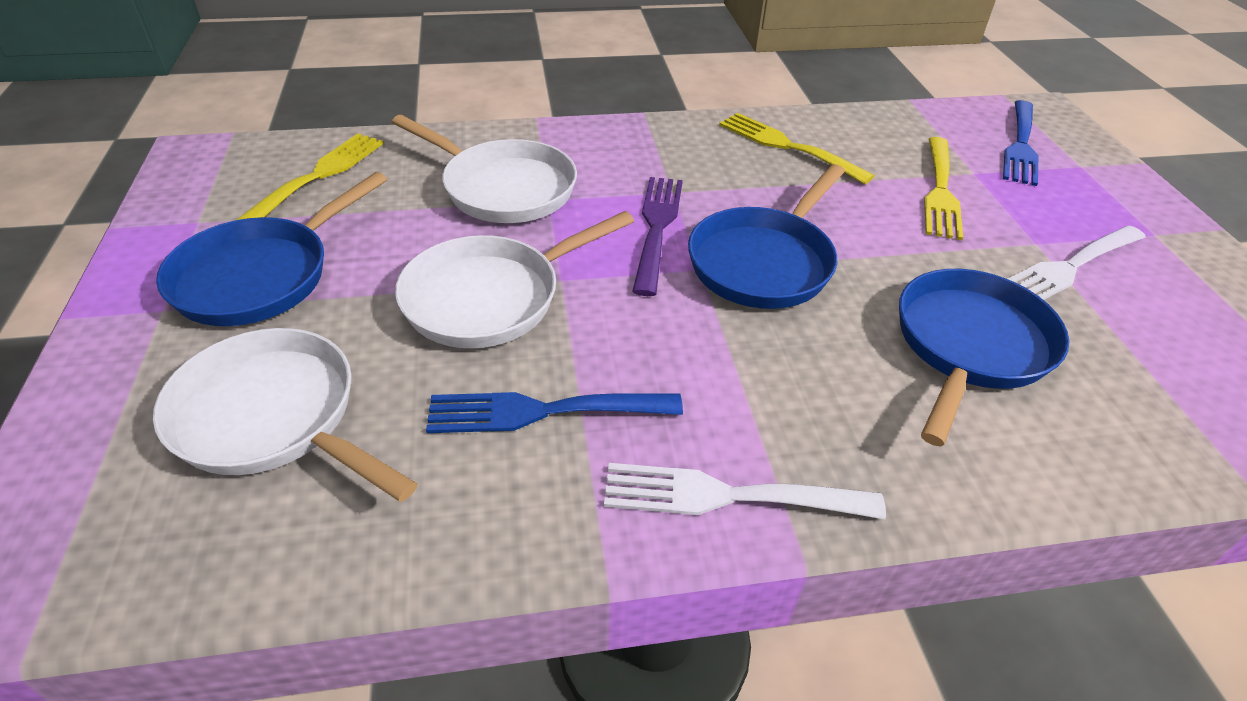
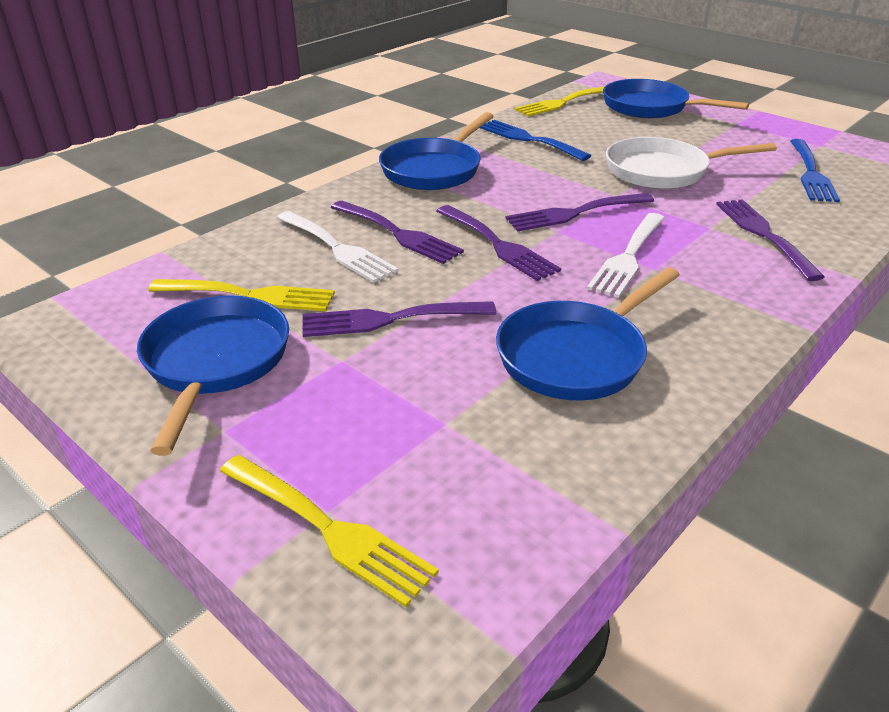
blue pan: 3 -> 4
purple fork: 1 -> 5
white pan: 3 -> 1

